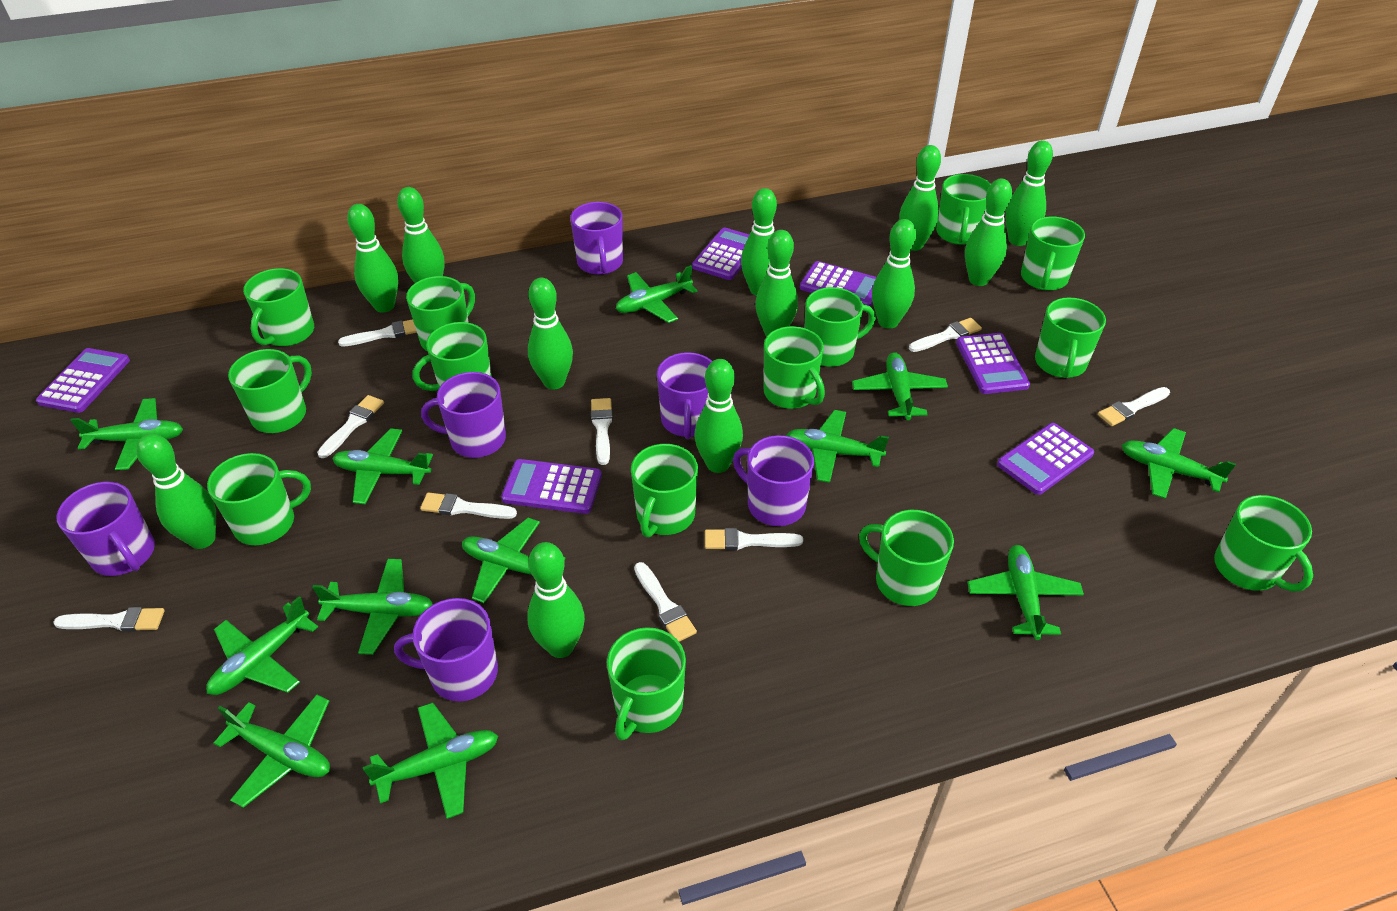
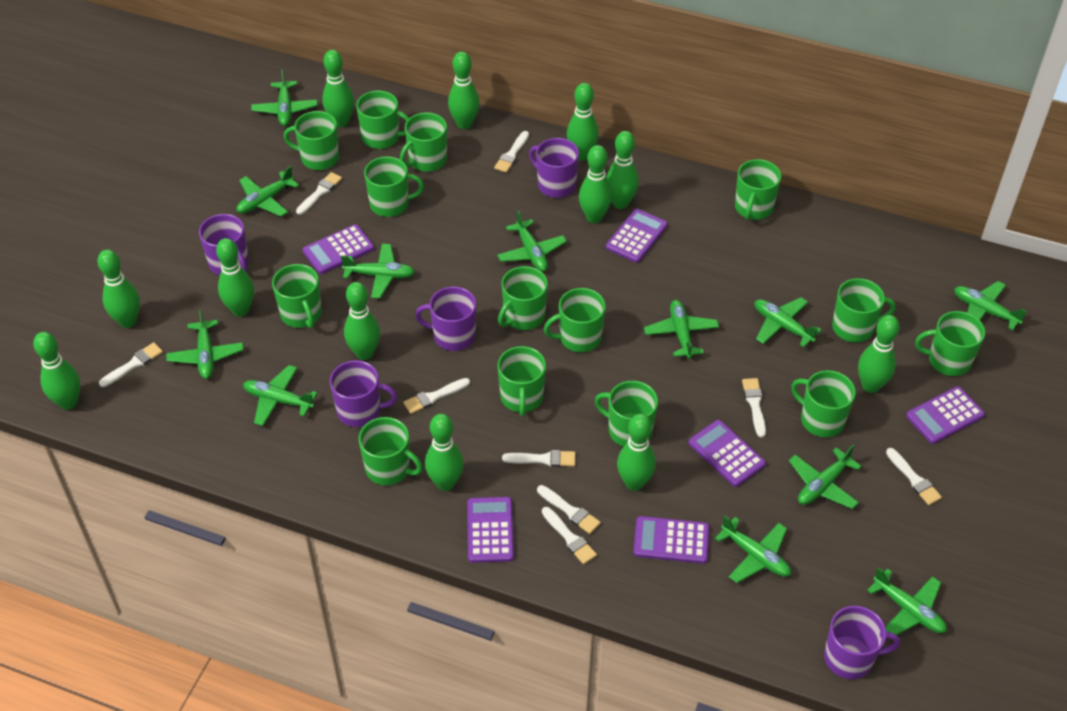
purple mug: 6 -> 5

